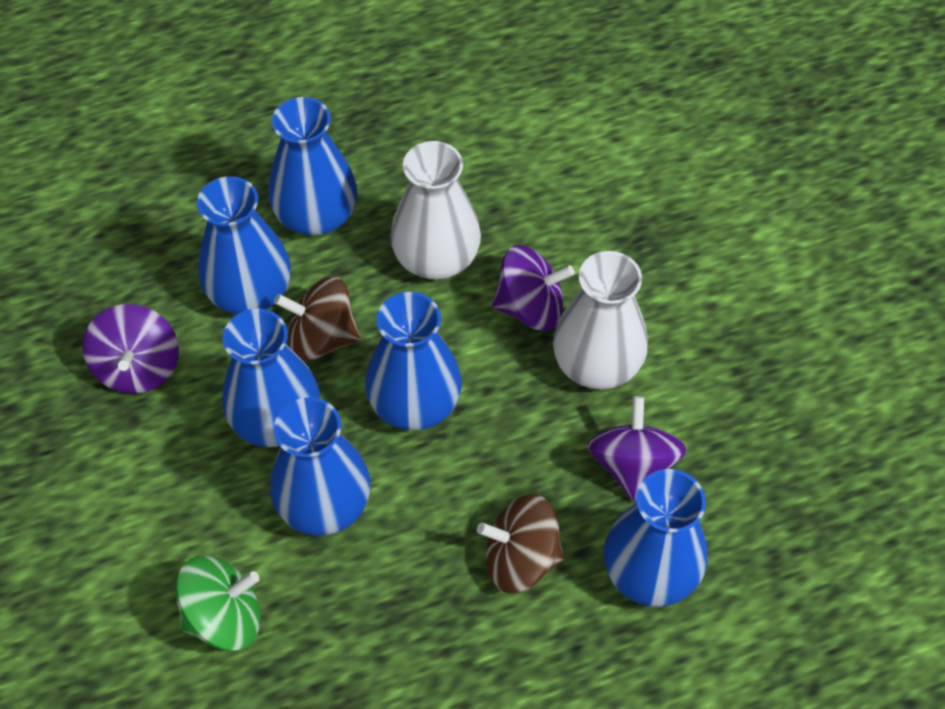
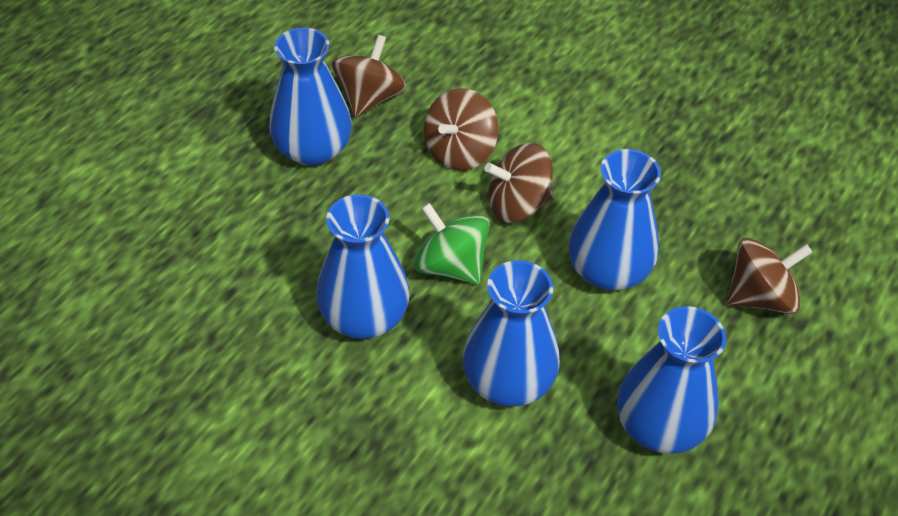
blue vase: 6 -> 5
brown spinning top: 2 -> 4
purple spinning top: 3 -> 0
white vase: 2 -> 0

